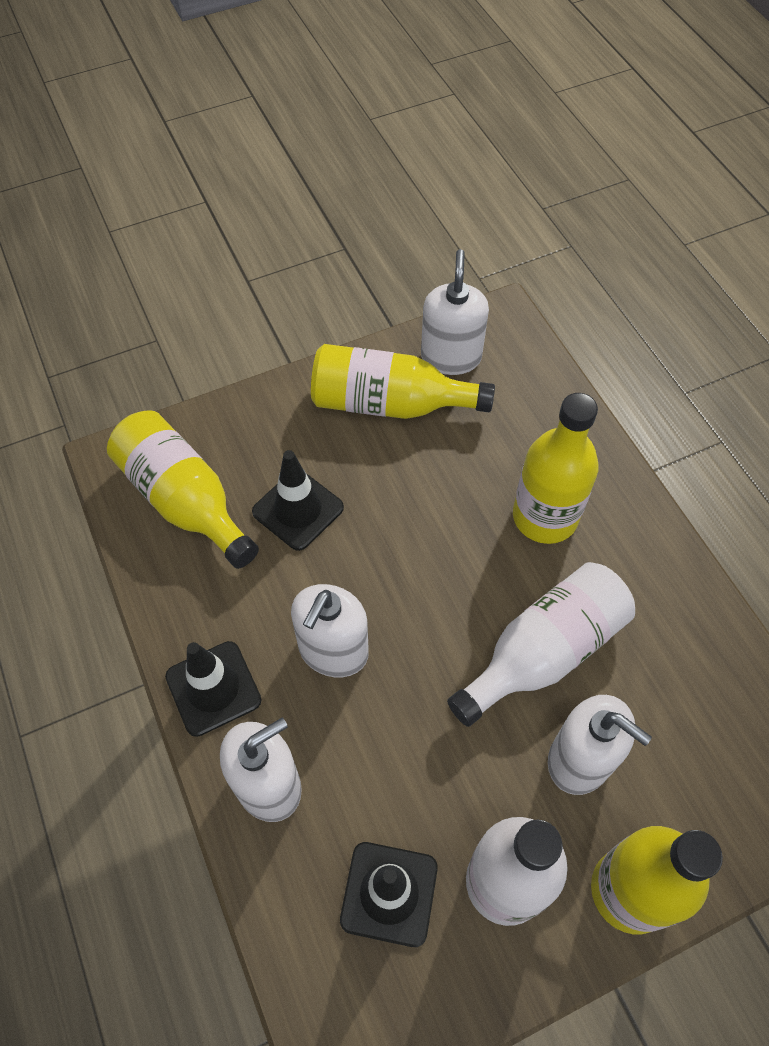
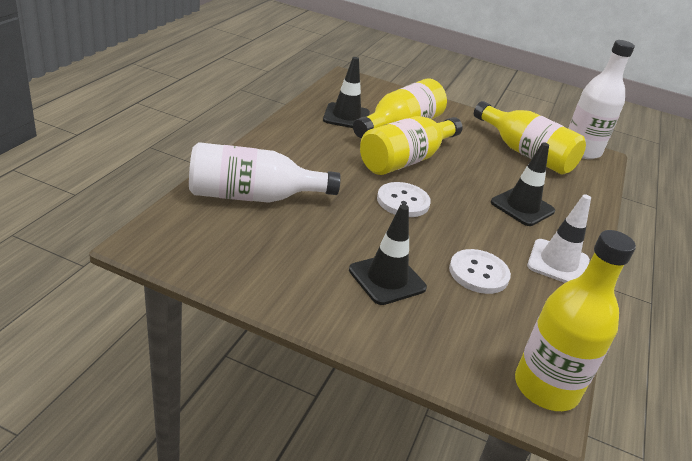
white button: 0 -> 2
white soap dispenser: 4 -> 0
white traffic cone: 0 -> 1

